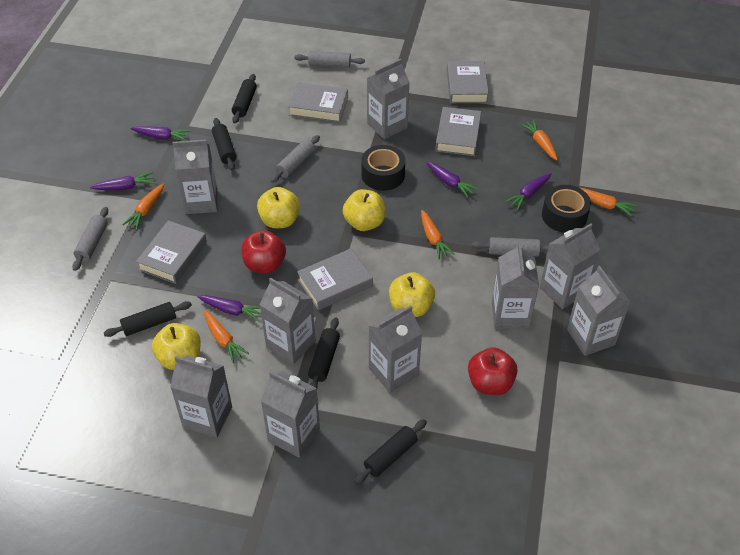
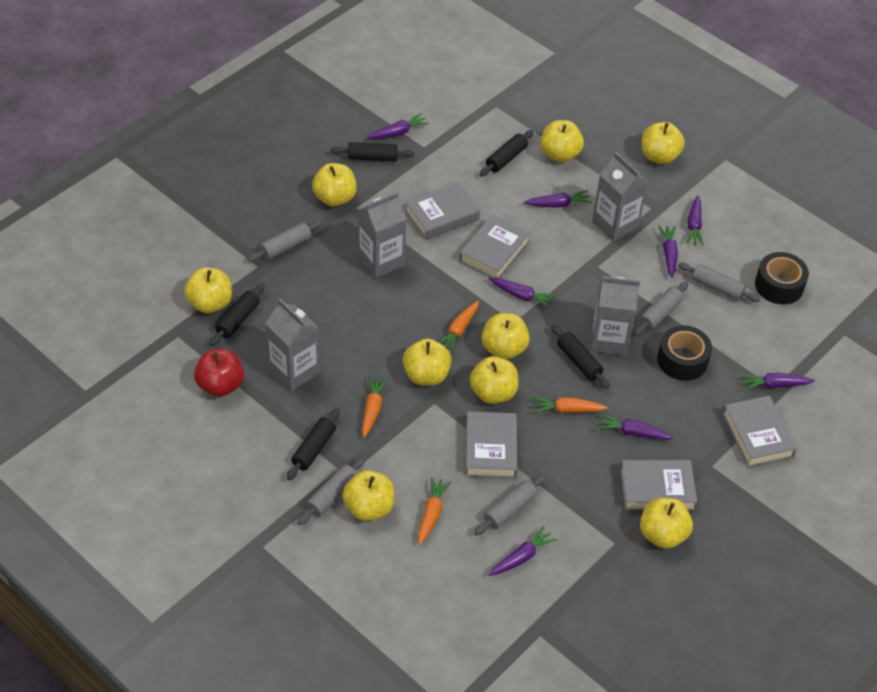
grey carton: 9 -> 4
grey rolling pin: 4 -> 5
orange carrot: 5 -> 4
purple carrot: 5 -> 8
red apple: 2 -> 1
yellow apple: 4 -> 9

